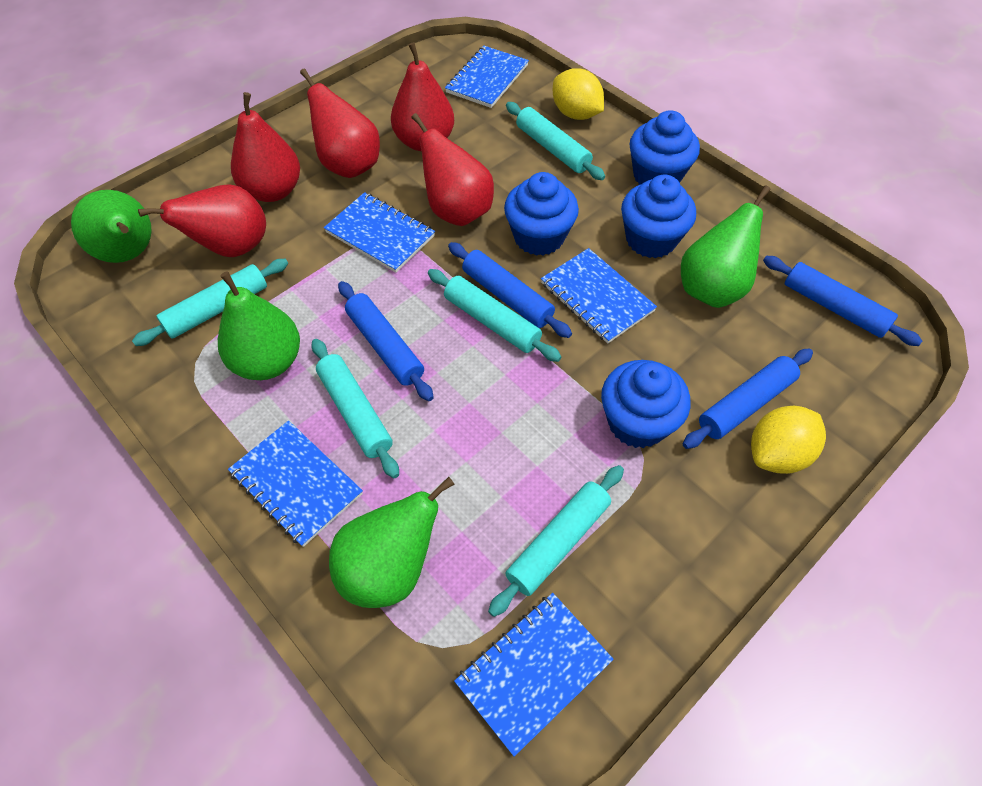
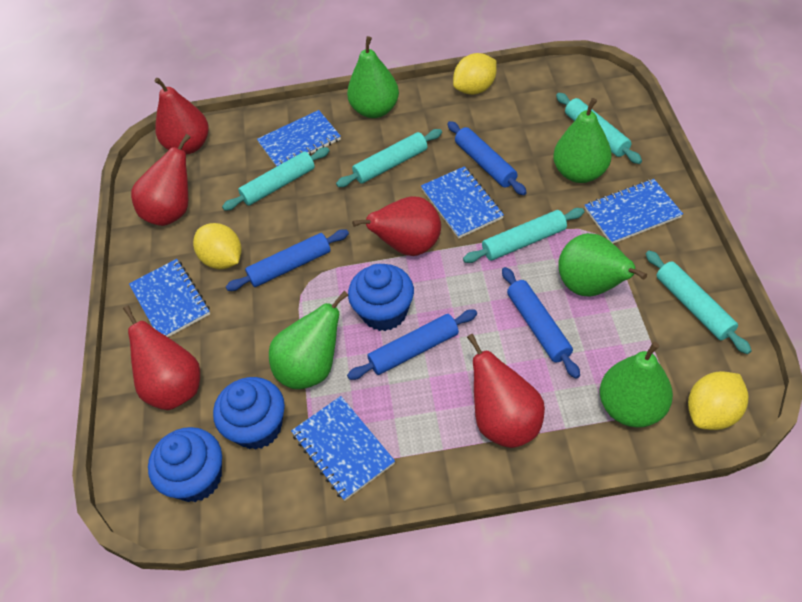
blue cupcake: 4 -> 3
green pear: 4 -> 5
yellow lemon: 2 -> 3

